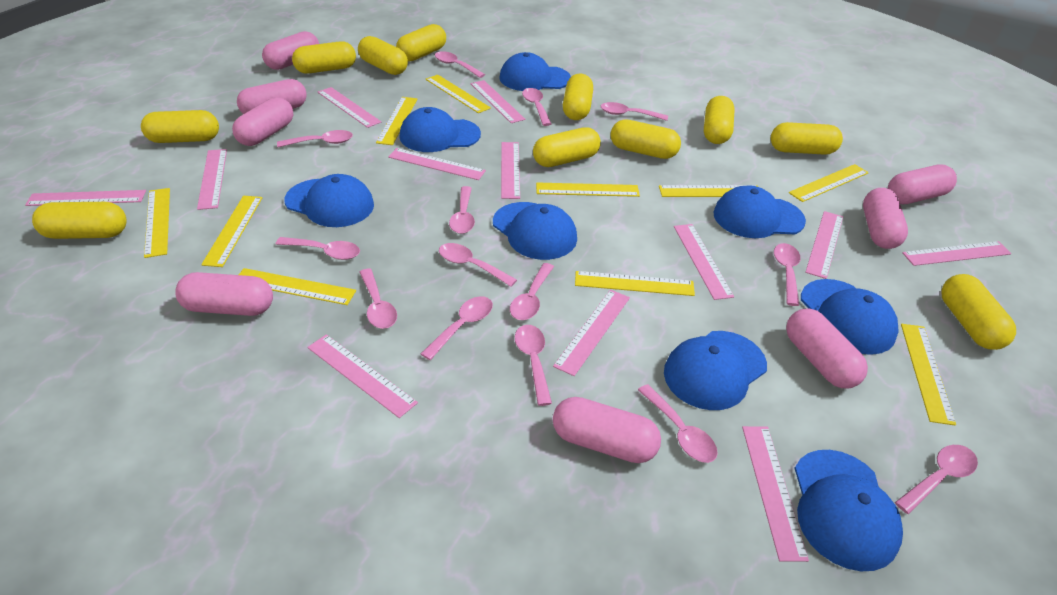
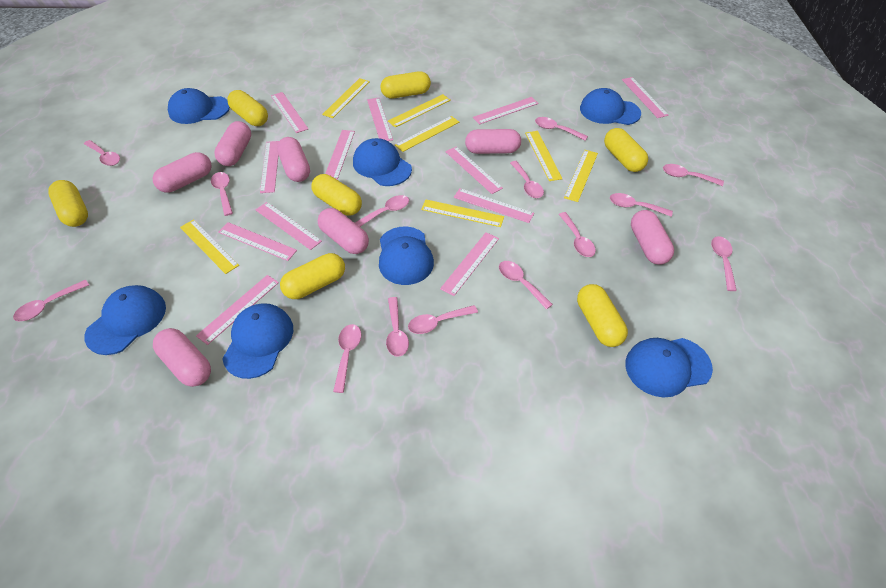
blue cap: 8 -> 7
pink capsule: 8 -> 7
yellow capsule: 11 -> 7
yellow ruler: 10 -> 7

